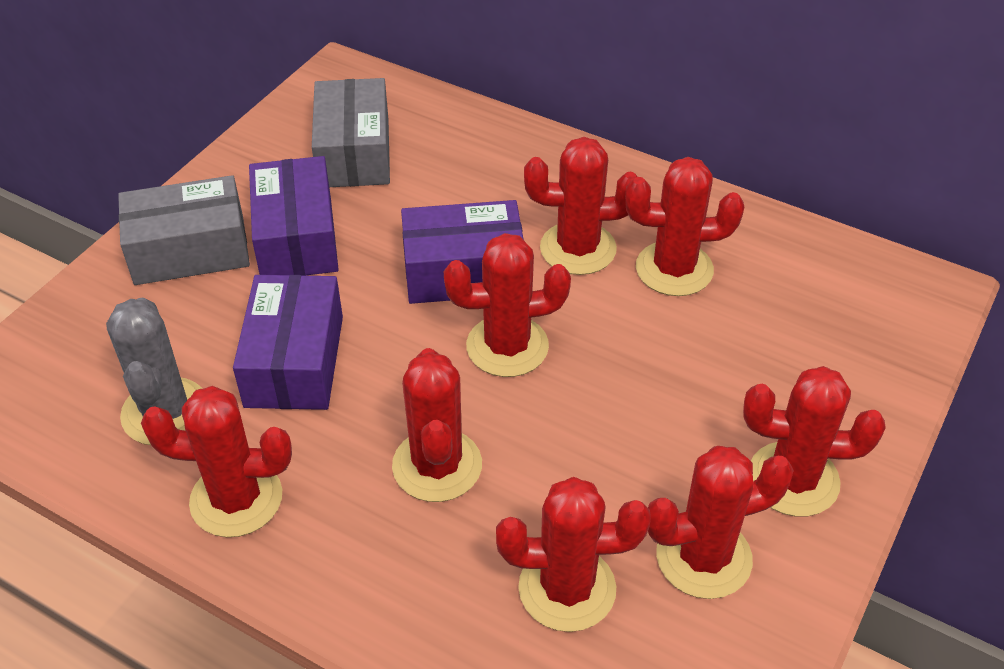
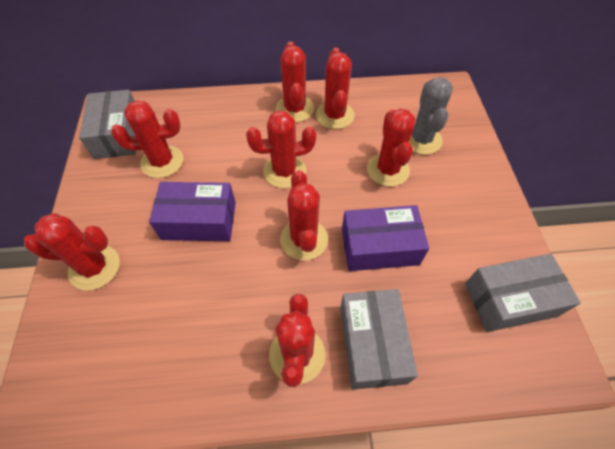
grey box: 2 -> 3
purple box: 3 -> 2

